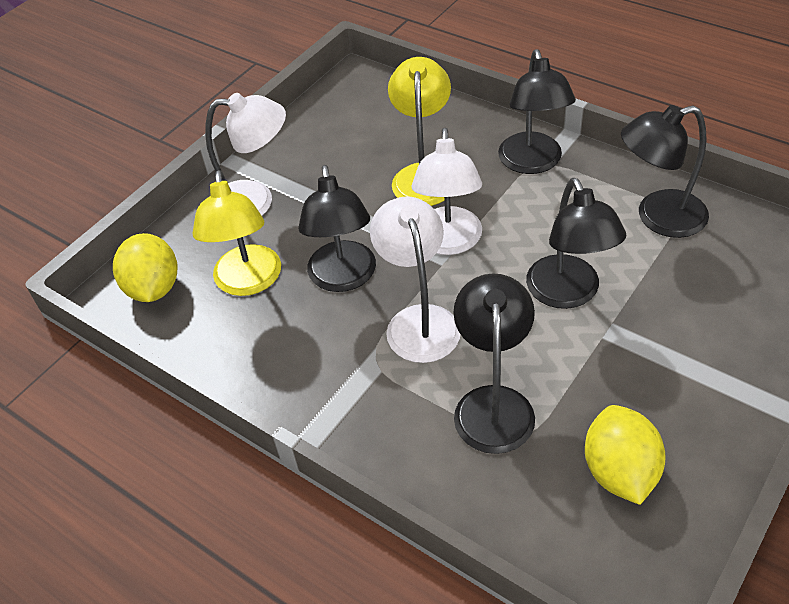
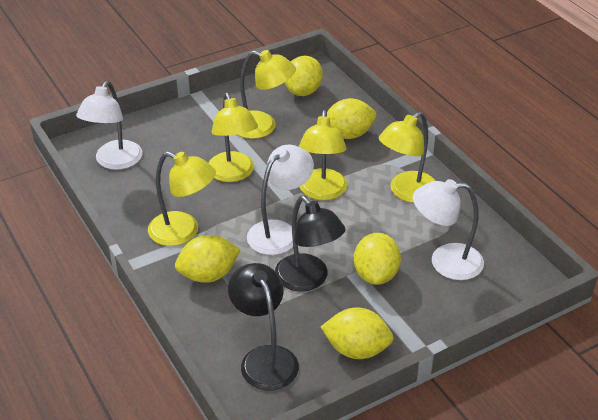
black lamp: 5 -> 2
yellow lamp: 2 -> 5
yellow lemon: 2 -> 5

